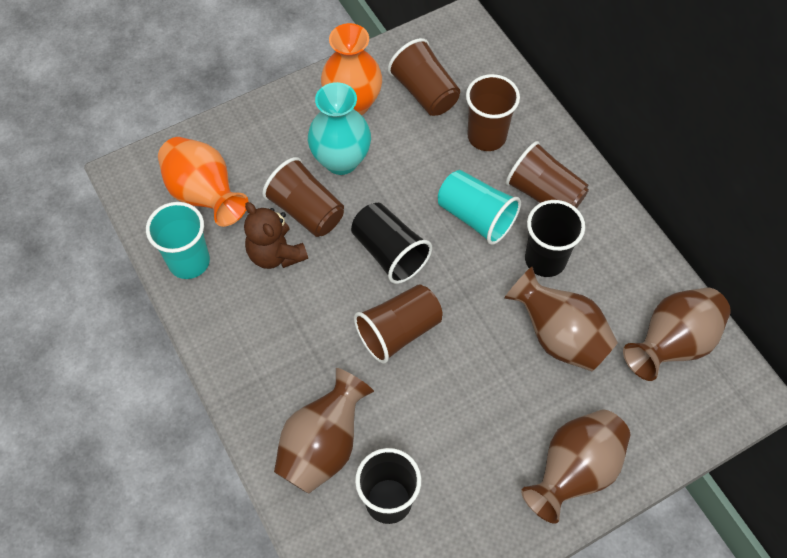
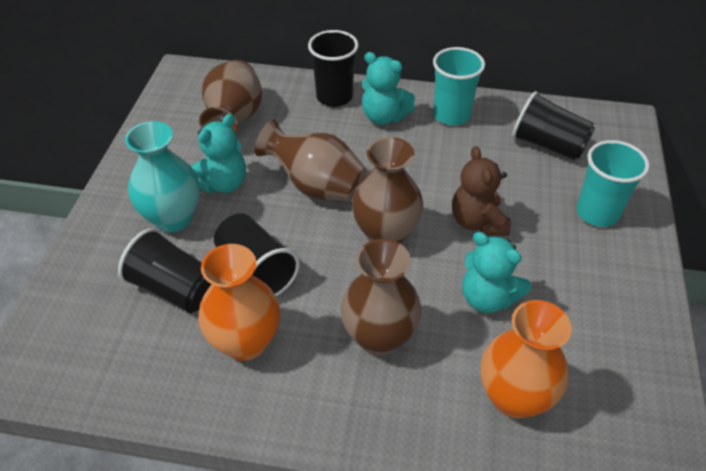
black cup: 3 -> 4
brown cup: 5 -> 0
turquoise teddy bear: 0 -> 3

